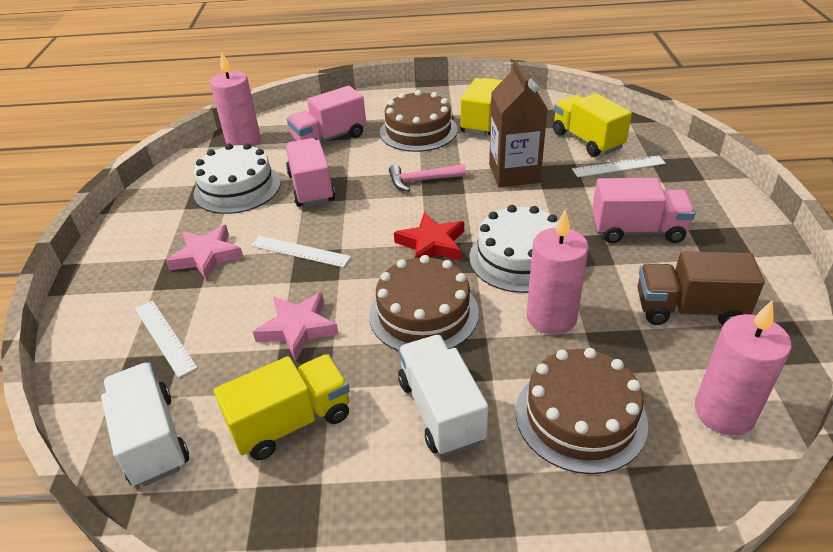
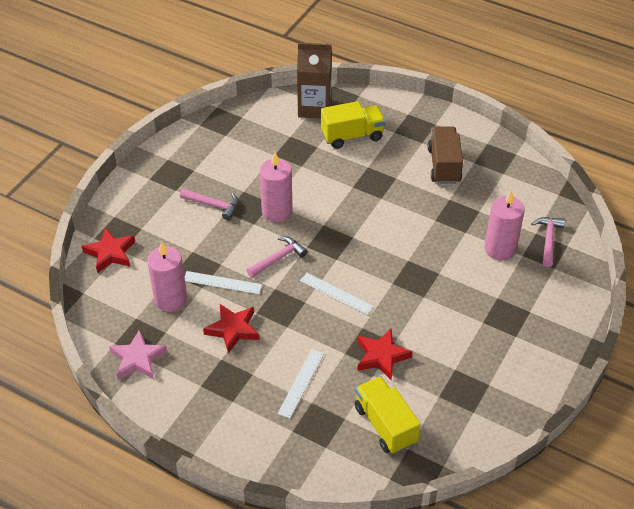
brown cake: 3 -> 0
pink hammer: 1 -> 3
pink star: 2 -> 1
pink truck: 3 -> 0
red star: 1 -> 3
white cake: 2 -> 0
white truck: 2 -> 0
yellow truck: 3 -> 2

